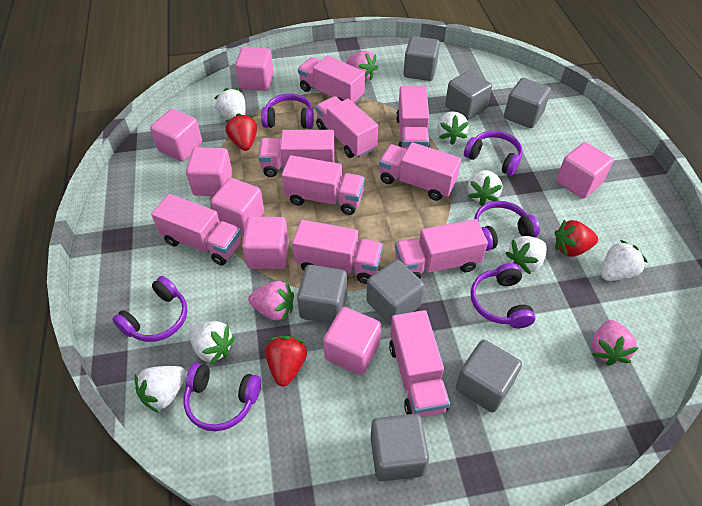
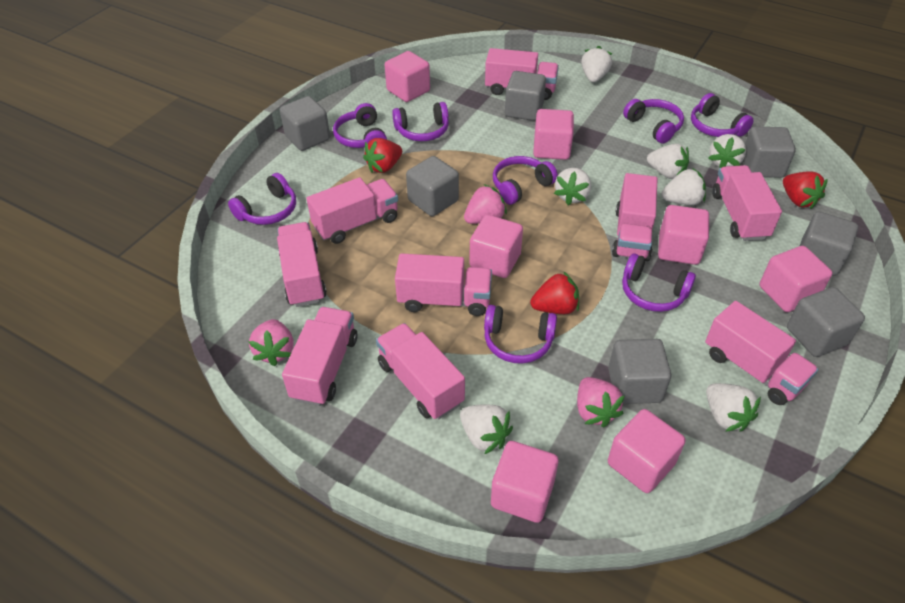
pink truck: 10 -> 9
purple headphones: 6 -> 8

